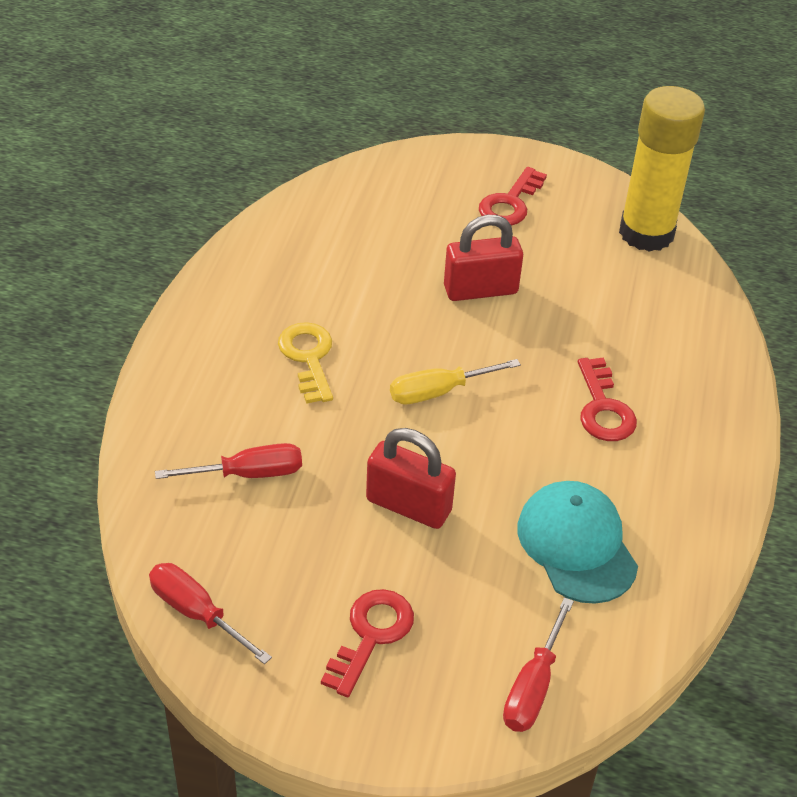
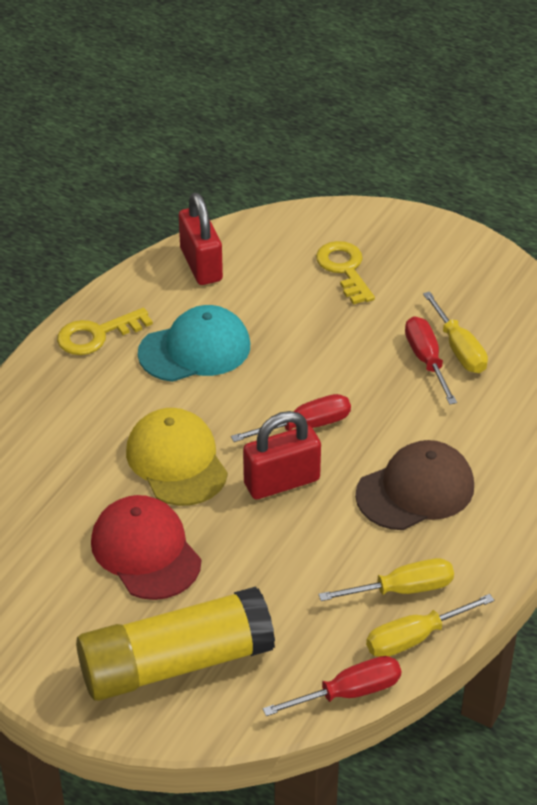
brown cap: 0 -> 1
red cap: 0 -> 1
red key: 3 -> 0
yellow cap: 0 -> 1
yellow key: 1 -> 2
yellow screwdriver: 1 -> 3

